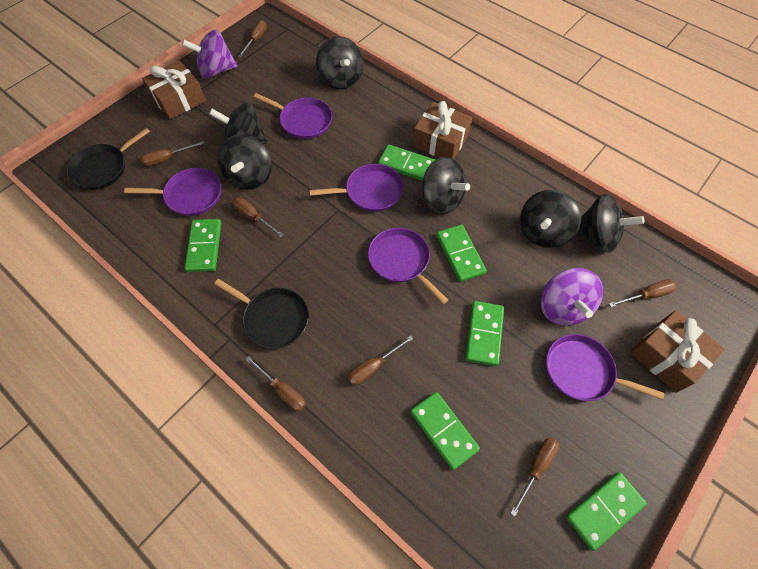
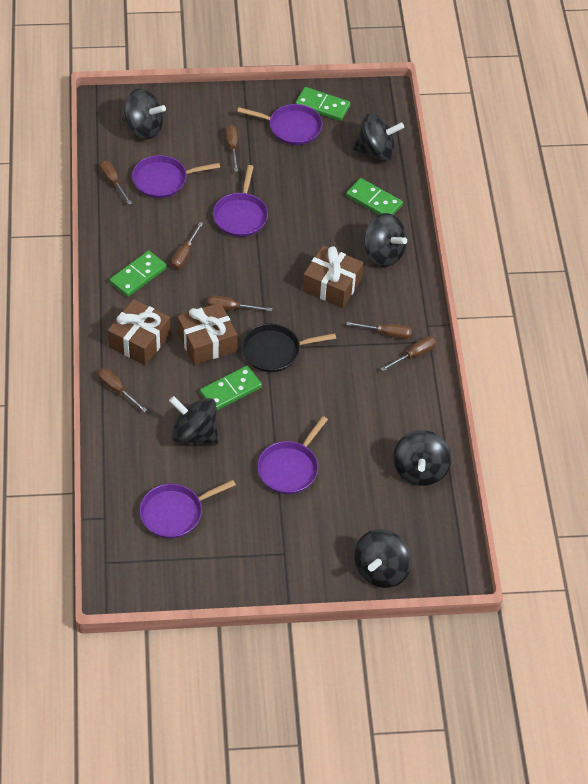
black pan: 2 -> 1
green domino: 6 -> 4
purple spinning top: 2 -> 0

